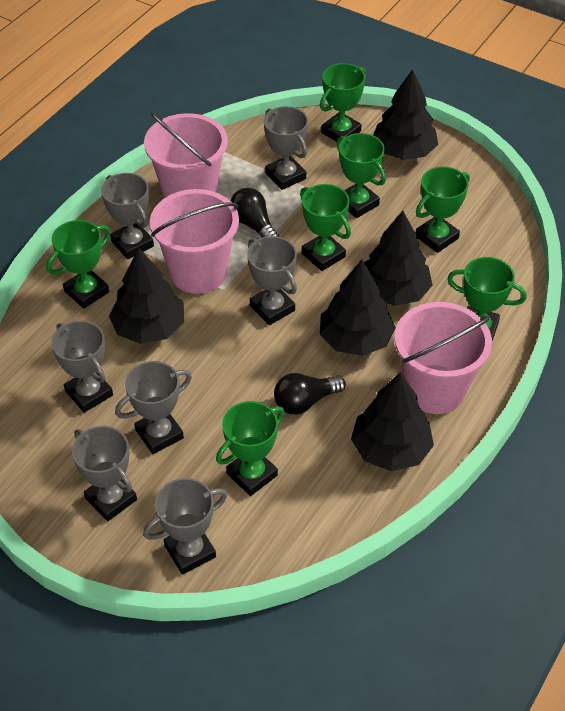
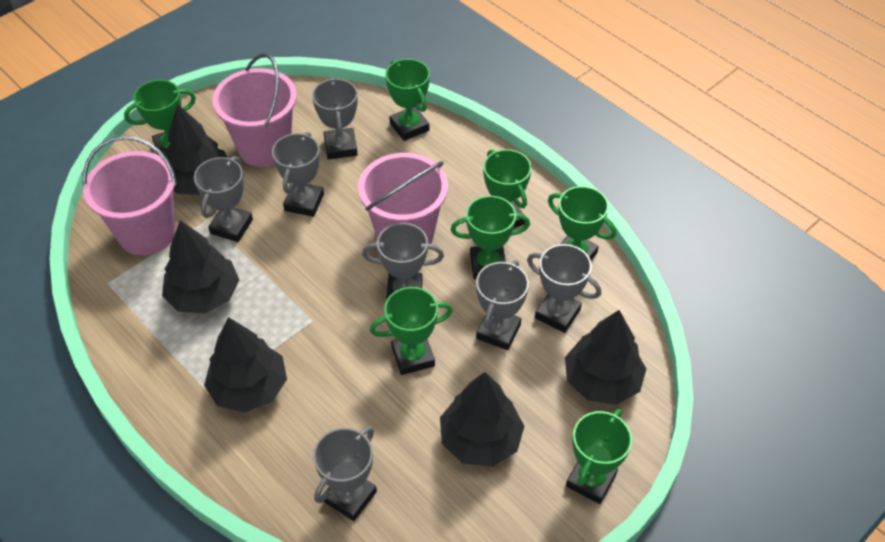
black light bulb: 2 -> 0

